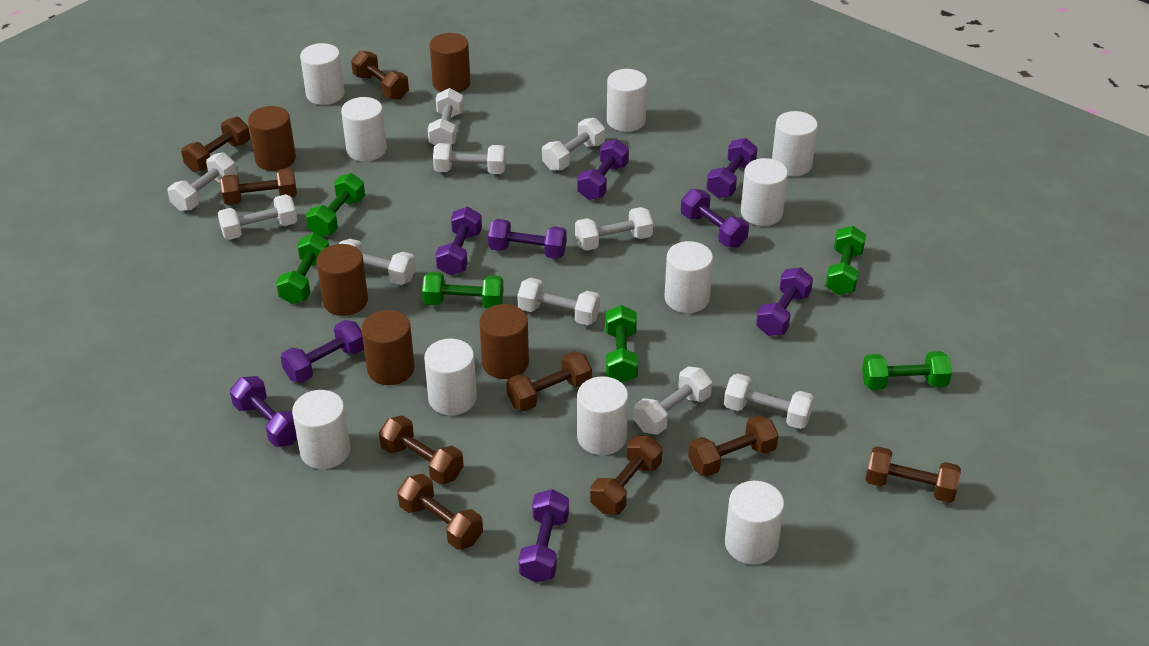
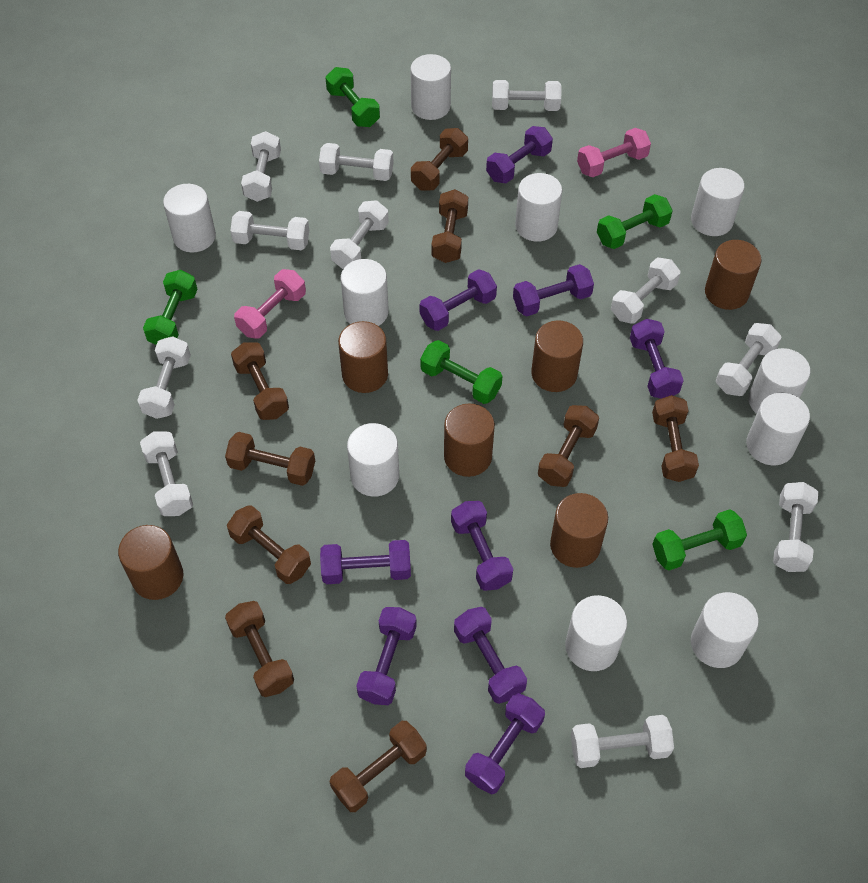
brown cylinder: 5 -> 6
green dumbbell: 6 -> 5
pink dumbbell: 0 -> 2
white dumbbell: 10 -> 11

